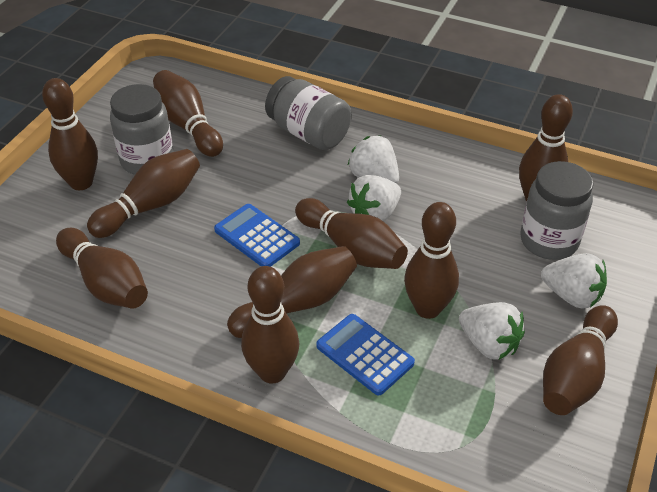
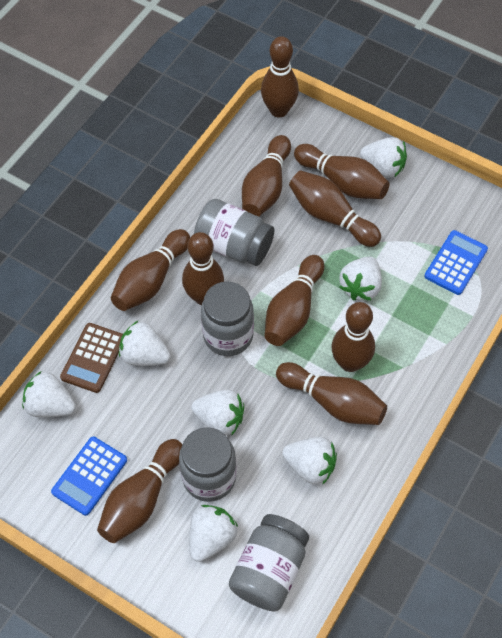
brown calculator: 0 -> 1
grey jar: 3 -> 4
white strawberry: 4 -> 7

